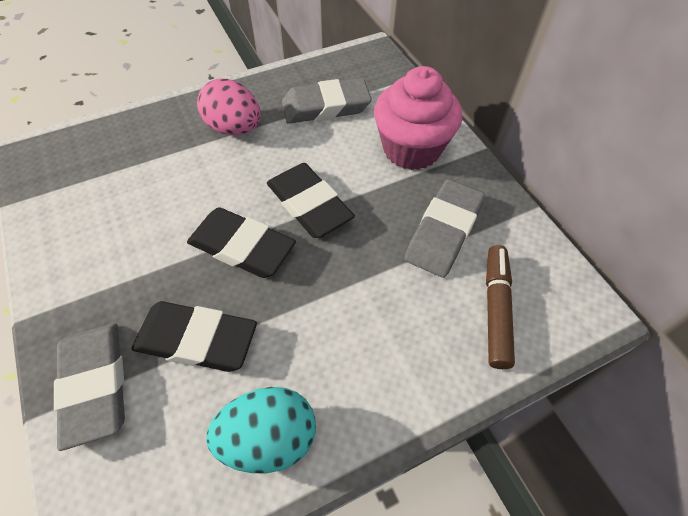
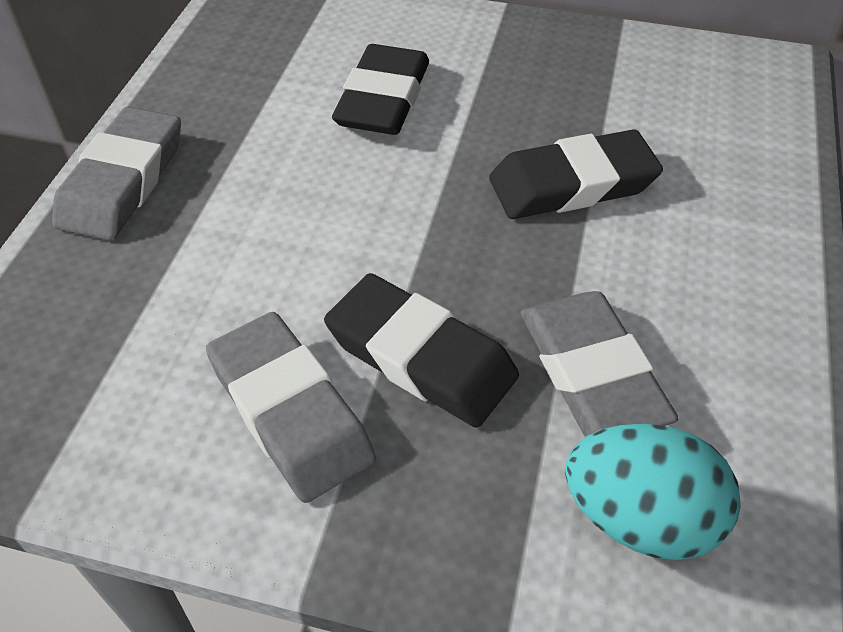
brown marker: 1 -> 0
pink cupcake: 1 -> 0
pink egg: 1 -> 0

